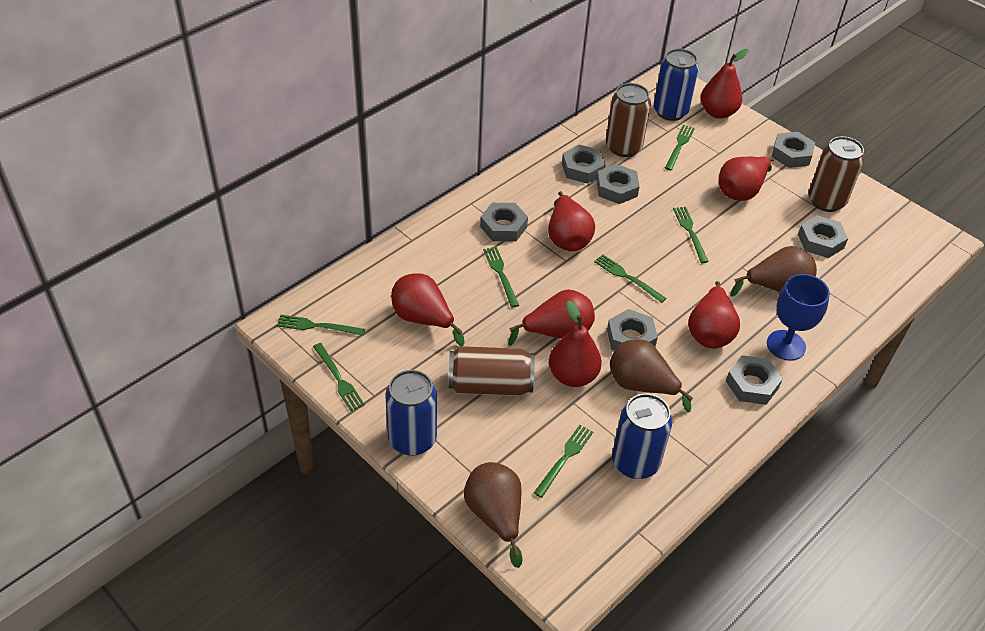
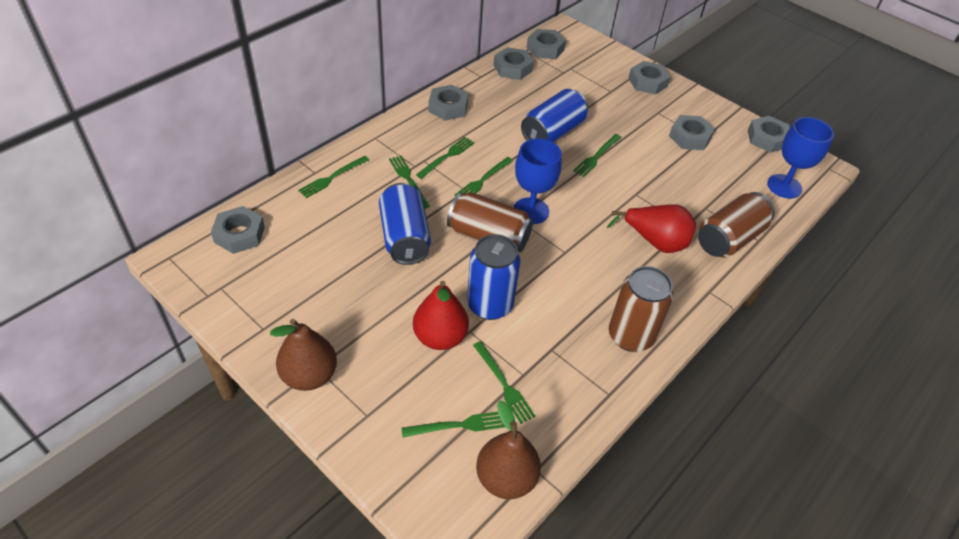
blue goblet: 1 -> 2
brown pear: 3 -> 2
red pear: 7 -> 2

